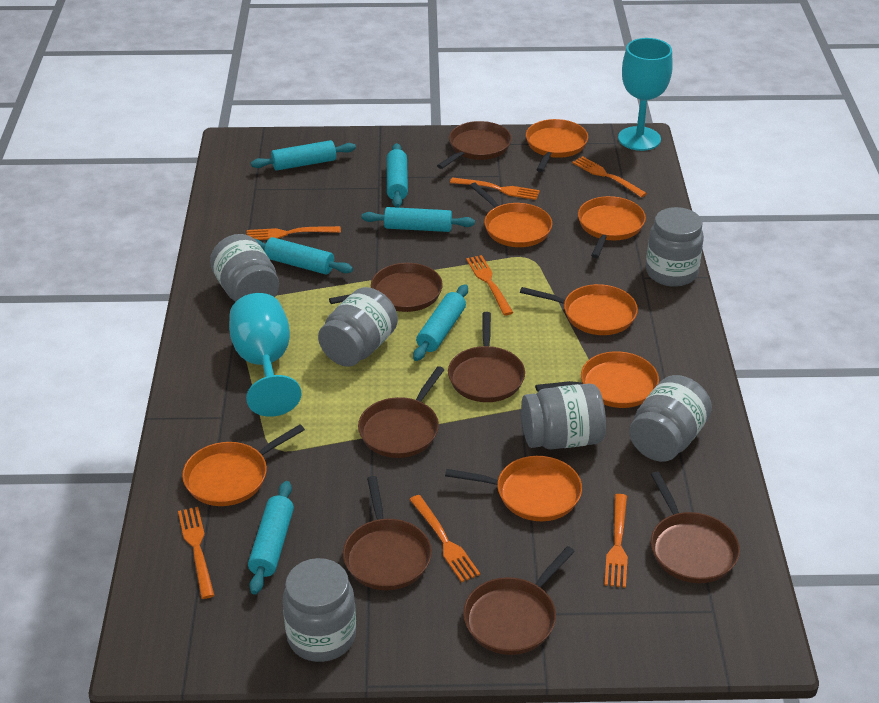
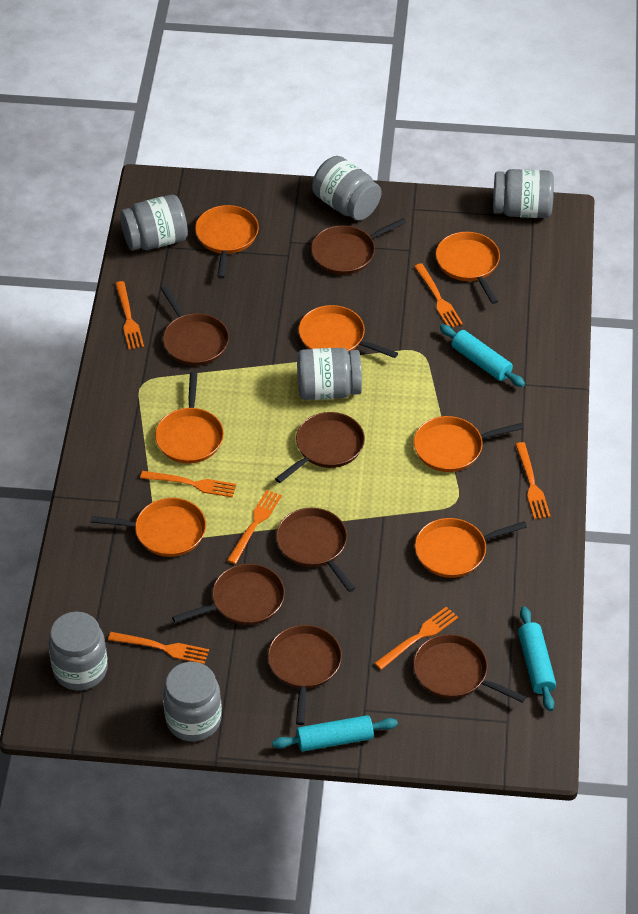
turquoise goblet: 2 -> 0
turquoise rolling pin: 6 -> 3

